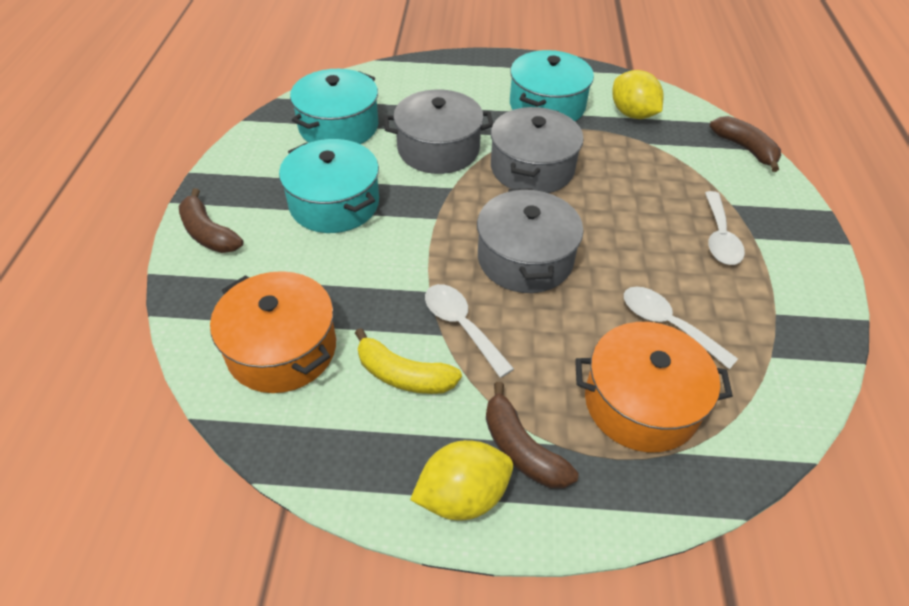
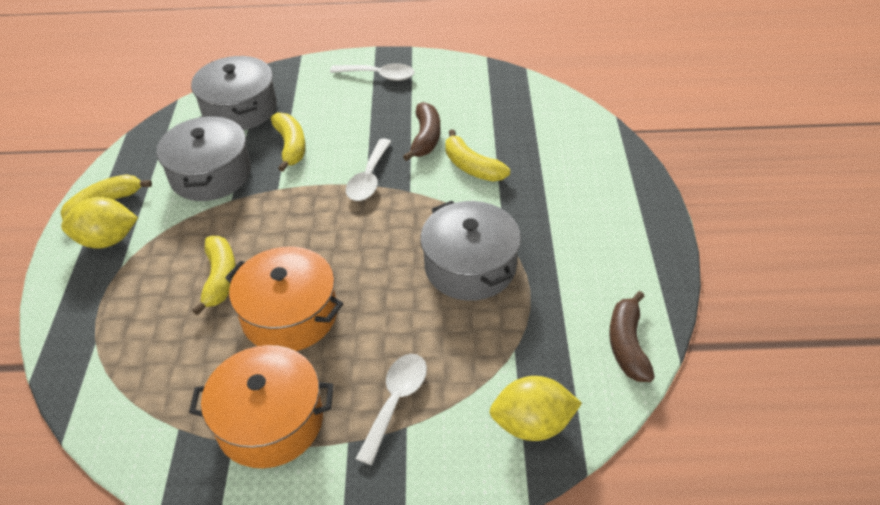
brown banana: 3 -> 2
turquoise pot: 3 -> 0
yellow banana: 1 -> 4

